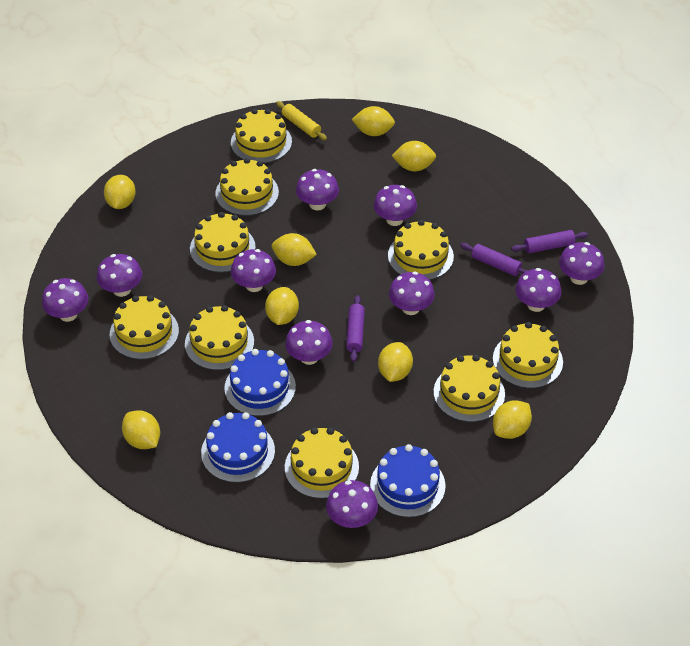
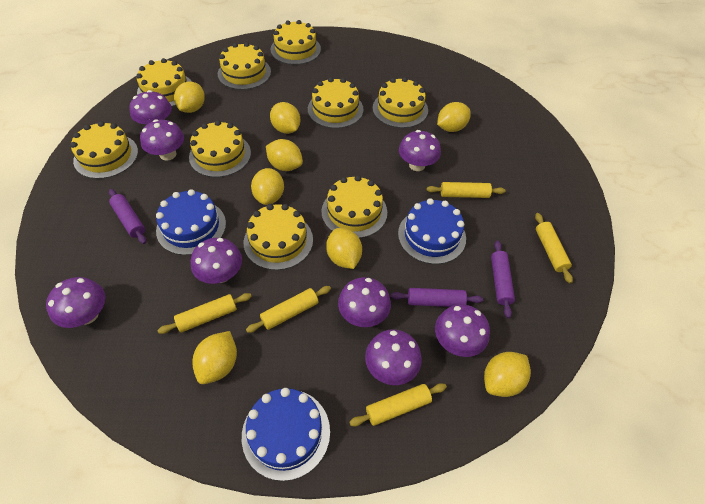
purple mushroom: 10 -> 8
yellow rolling pin: 1 -> 5

